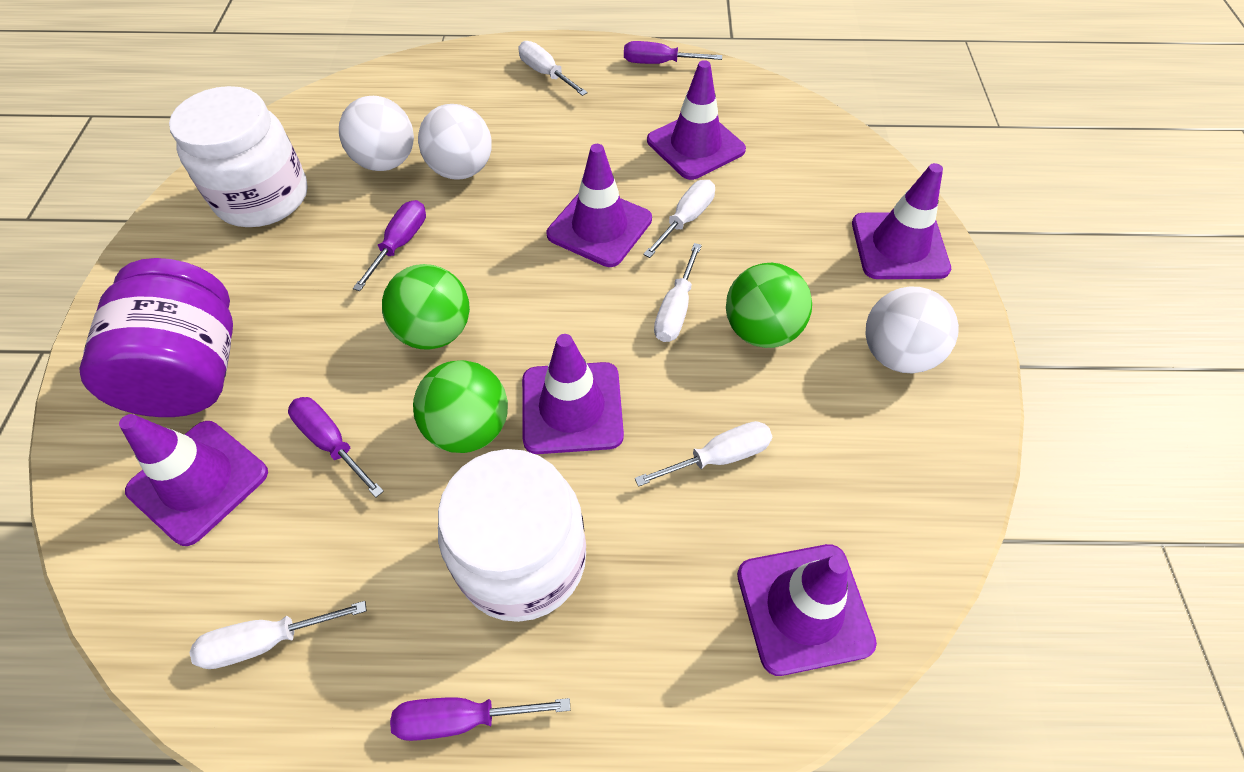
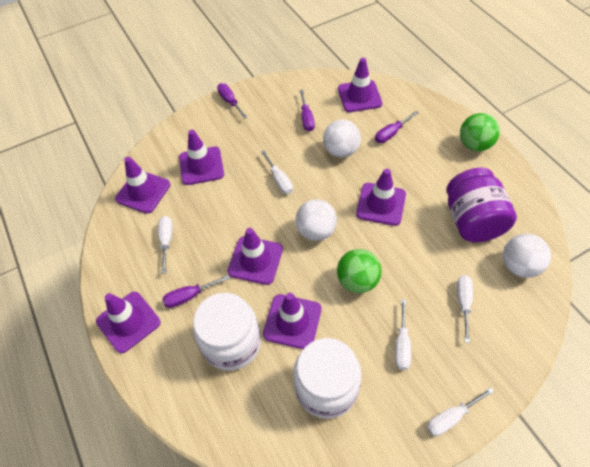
green ball: 3 -> 2
purple traffic cone: 6 -> 7

